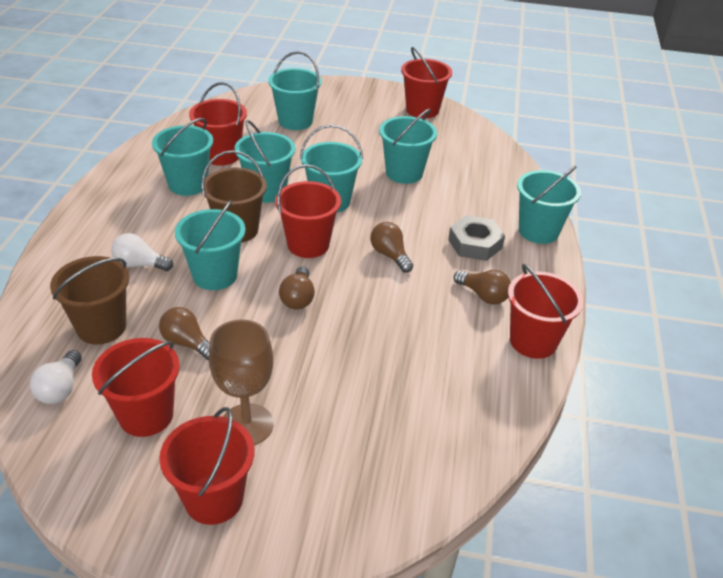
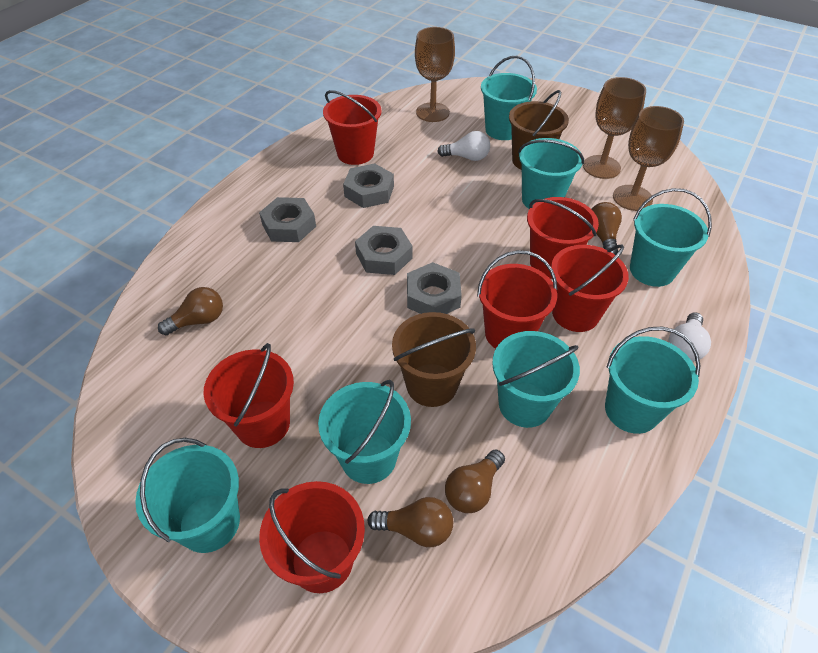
brown goblet: 1 -> 3
grey nut: 1 -> 4

